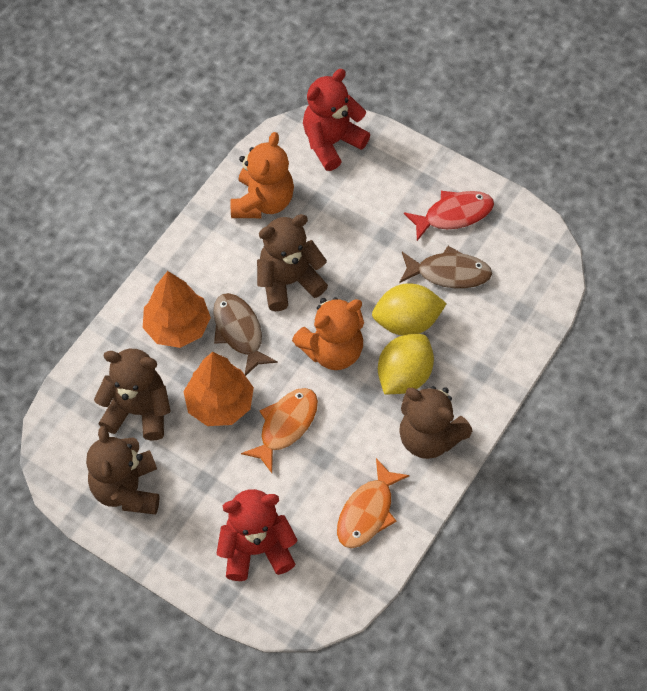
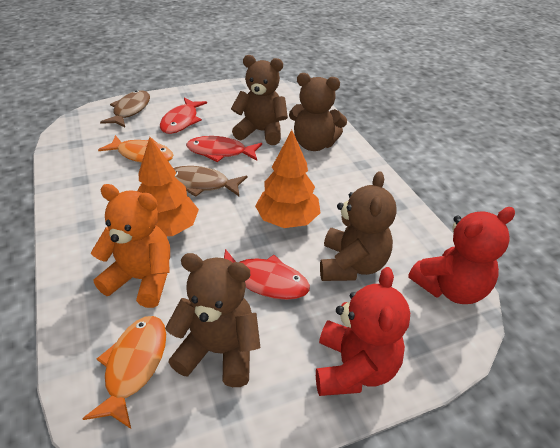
orange teddy bear: 2 -> 1
red fish: 1 -> 3
yellow lemon: 2 -> 0

